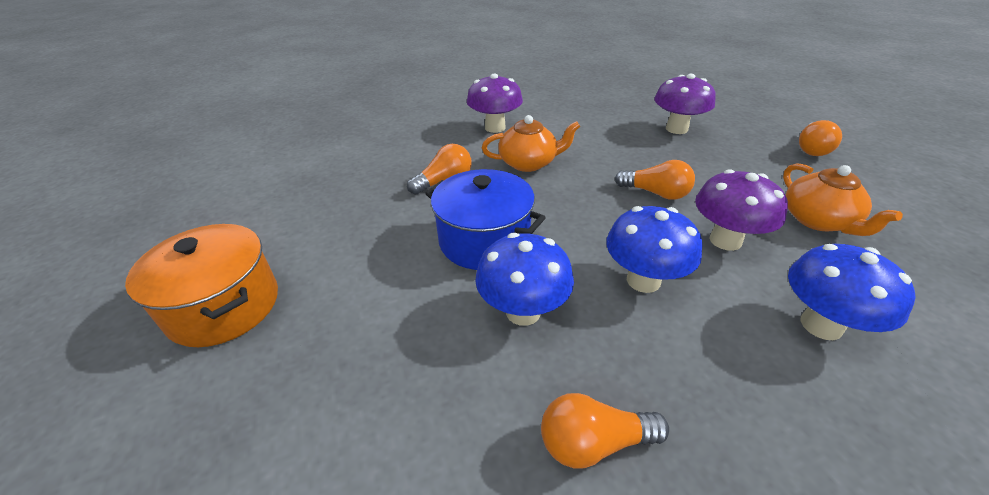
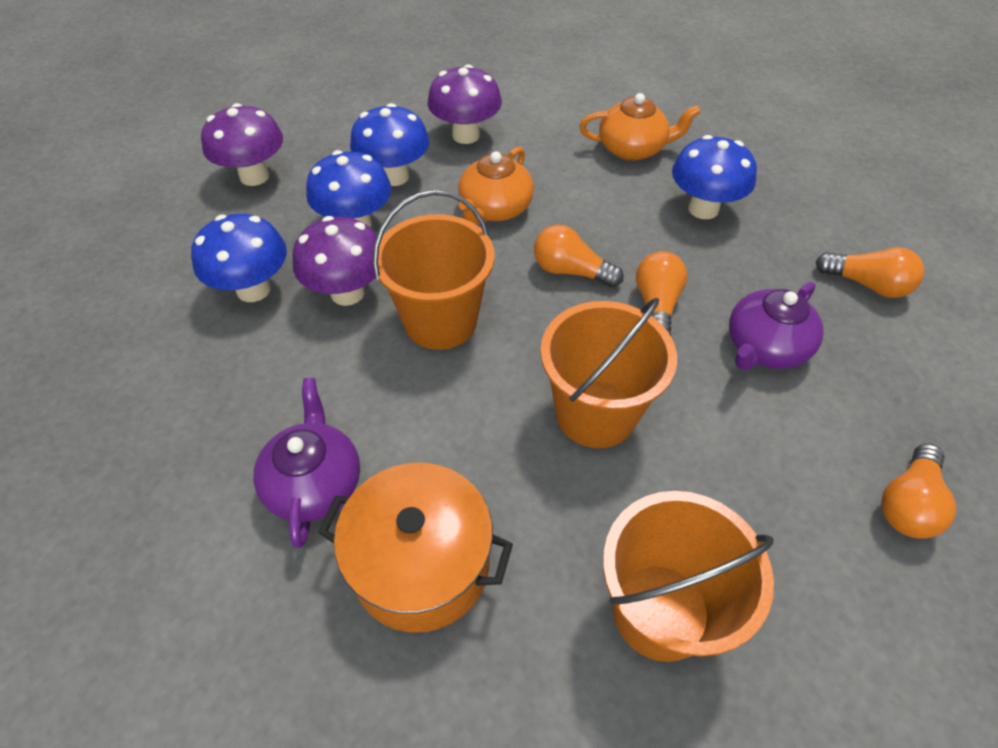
blue mushroom: 3 -> 4
blue pot: 1 -> 0
orange bucket: 0 -> 3
purple teapot: 0 -> 2

